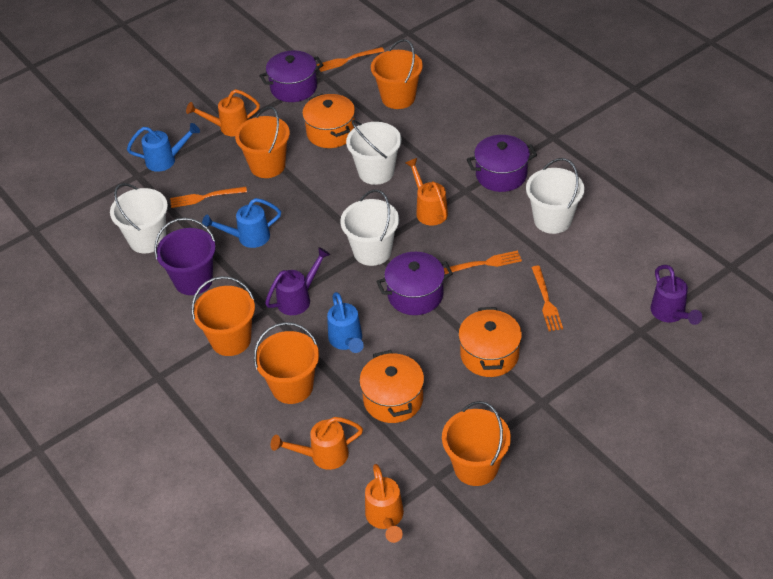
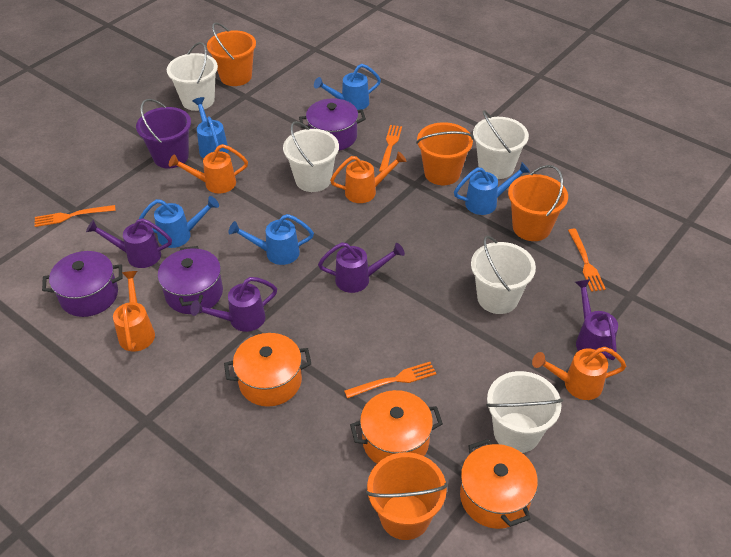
blue watering can: 3 -> 5
orange bucket: 5 -> 4
purple watering can: 2 -> 4
white bucket: 4 -> 5

